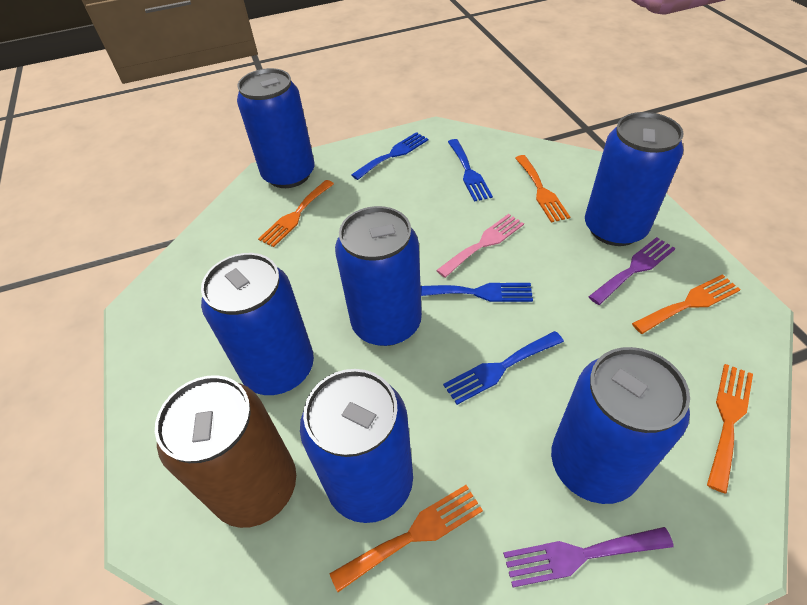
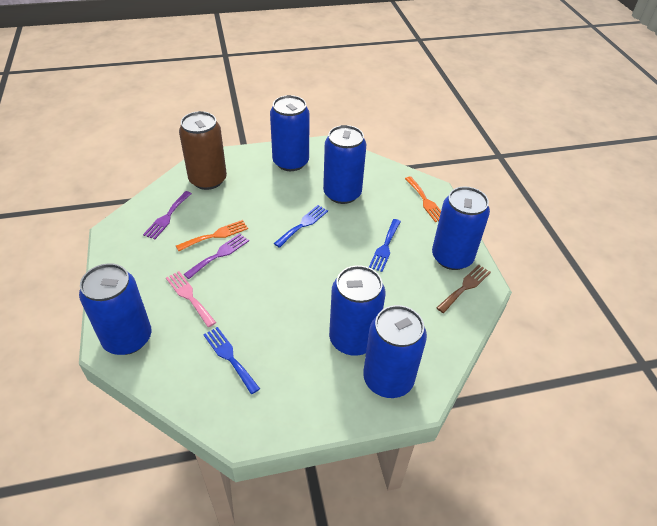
blue fork: 4 -> 3
brown fork: 0 -> 1
orange fork: 5 -> 2

